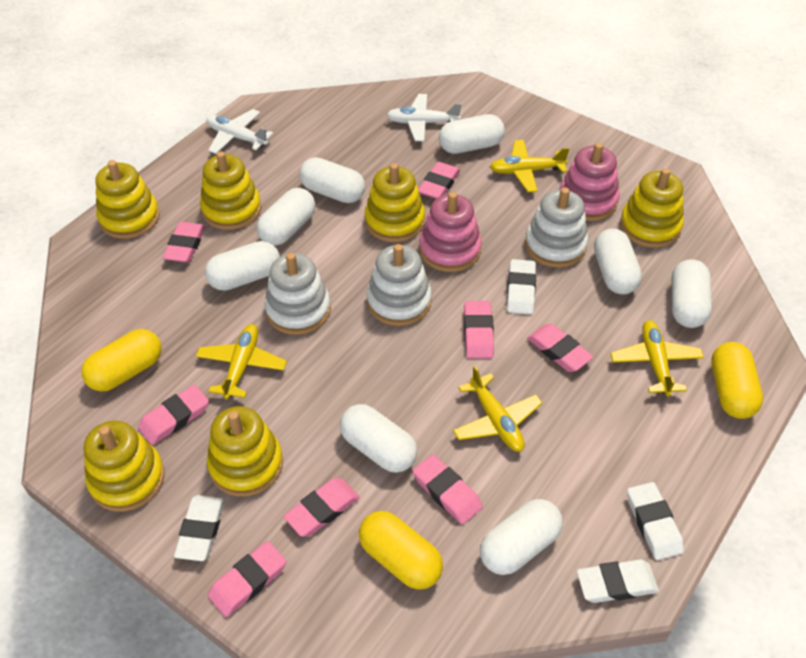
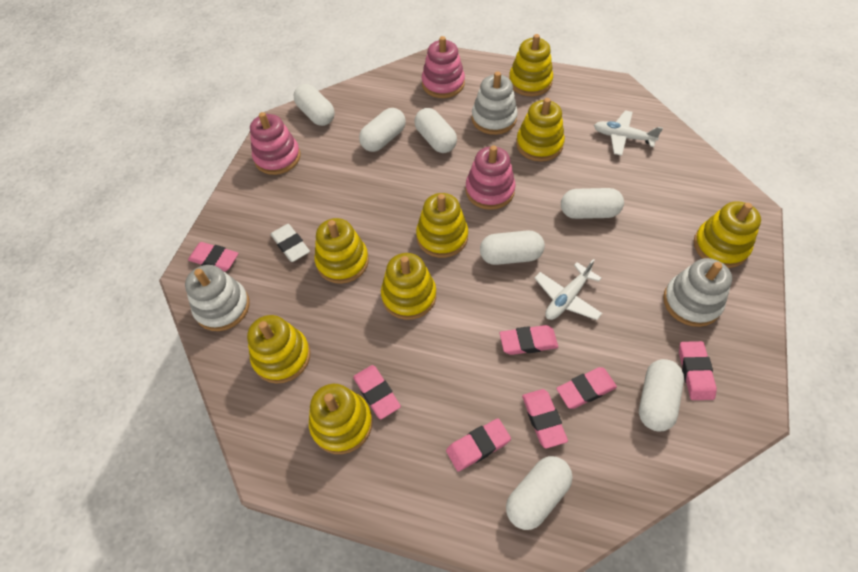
pink eraser: 8 -> 7
pink stacking toy: 2 -> 3
white capsule: 8 -> 7
white eraser: 4 -> 1
yellow capsule: 3 -> 0
yellow plane: 4 -> 0
yellow stacking toy: 6 -> 8

